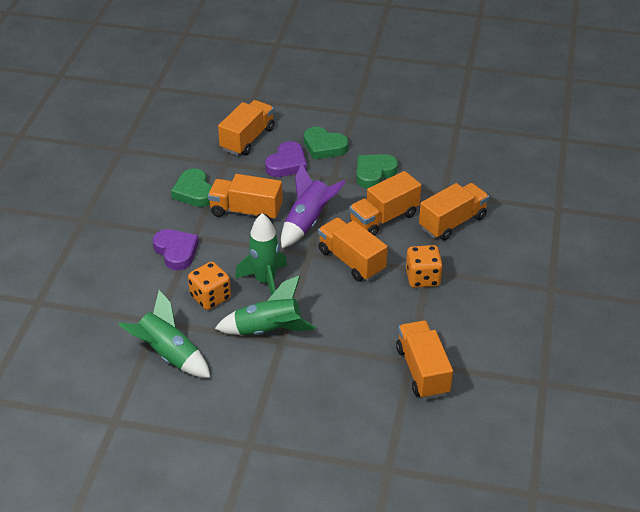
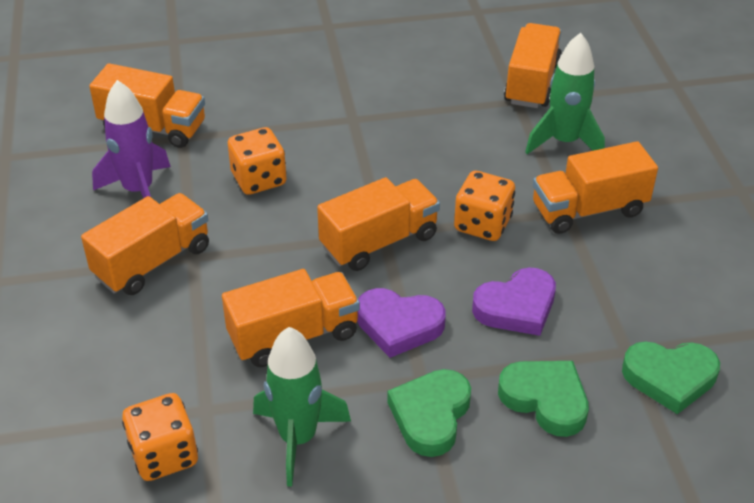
green rocket: 3 -> 2
orange dice: 2 -> 3

